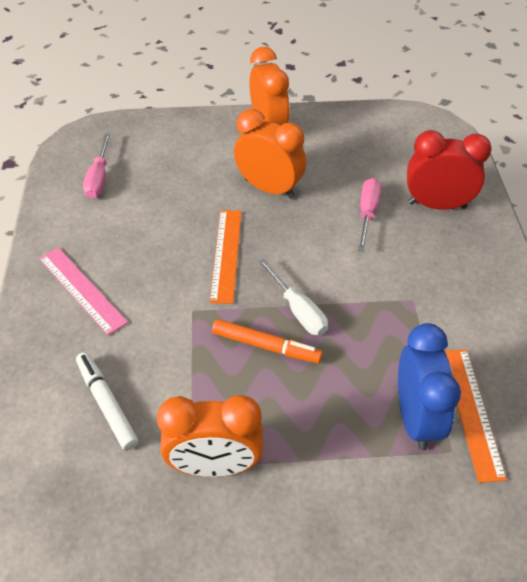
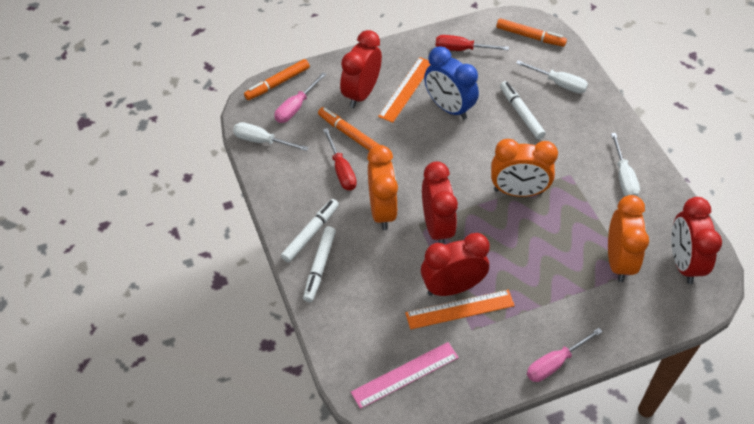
orange marker: 1 -> 3
red clock: 1 -> 4
red screwdriver: 0 -> 2
white marker: 1 -> 3
white screwdriver: 1 -> 3

